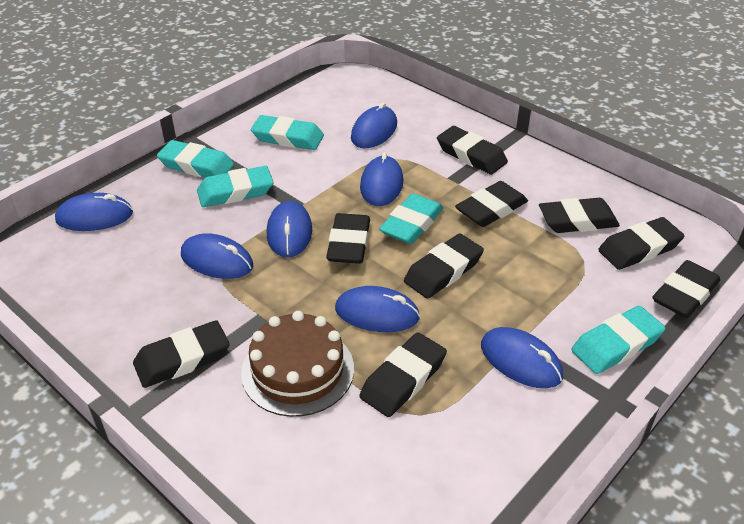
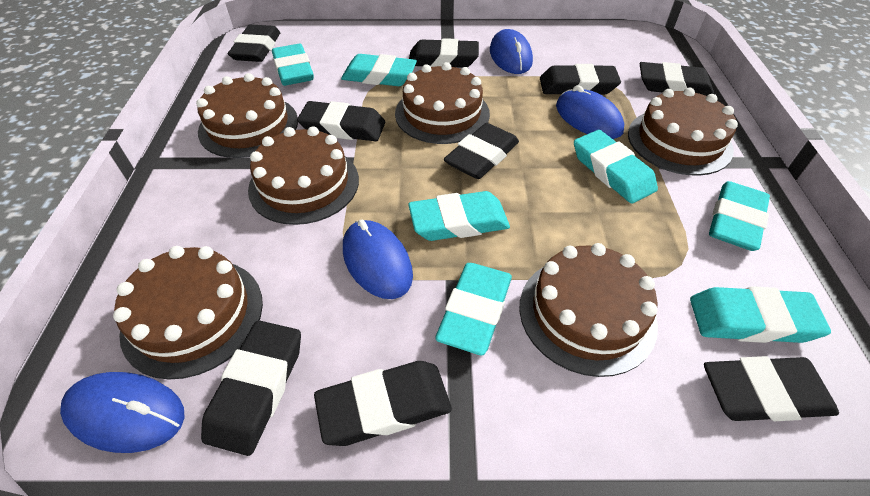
blue mouse: 7 -> 4
brown cake: 1 -> 6
turquoise eraser: 5 -> 7

